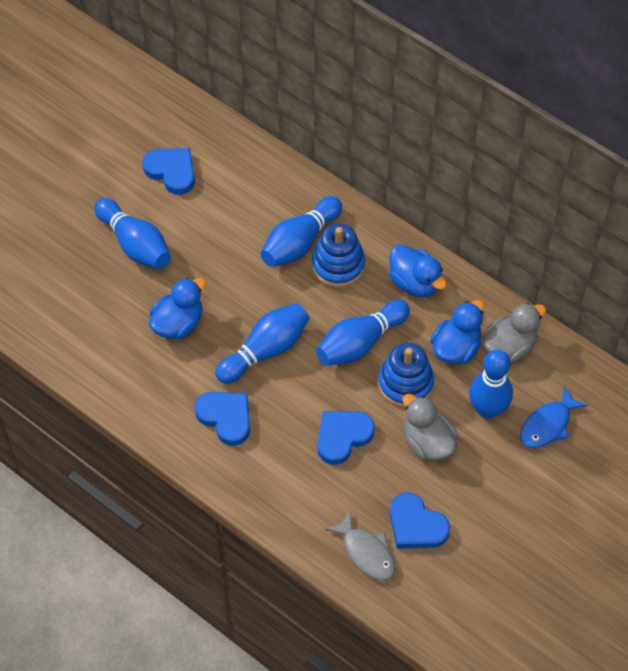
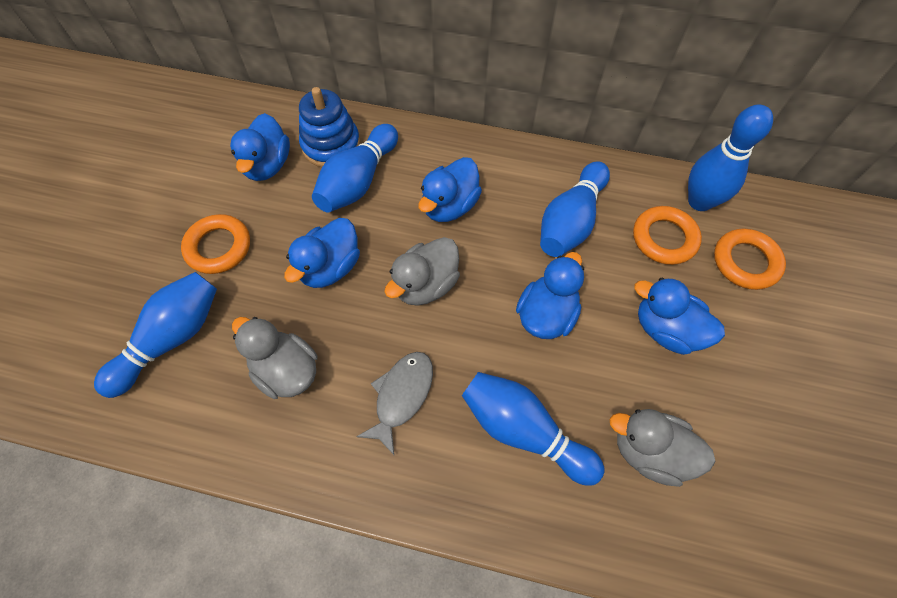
blue duck: 3 -> 5
blue fish: 1 -> 0
blue heart: 4 -> 0
blue stacking toy: 2 -> 1
grey duck: 2 -> 3
orange ring: 0 -> 3

